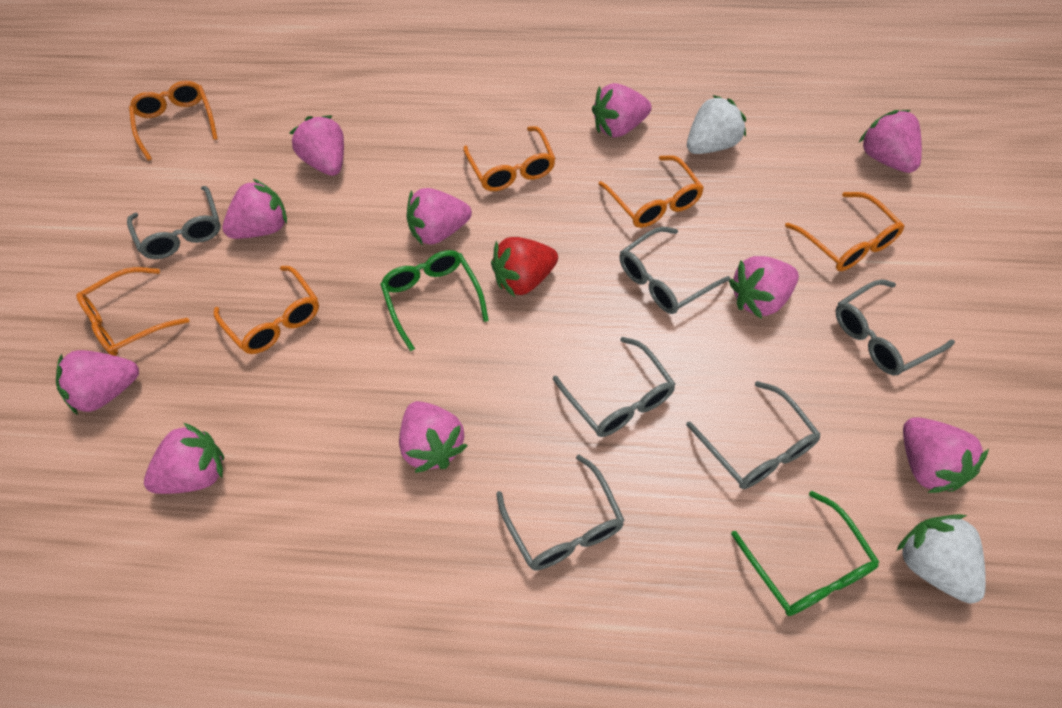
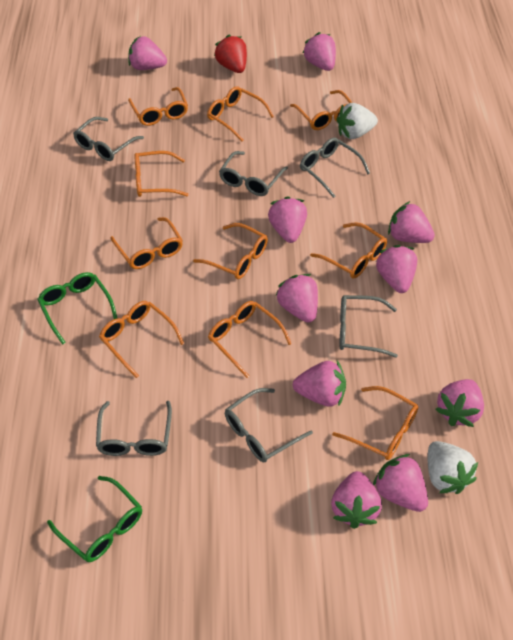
orange glasses: 6 -> 10

